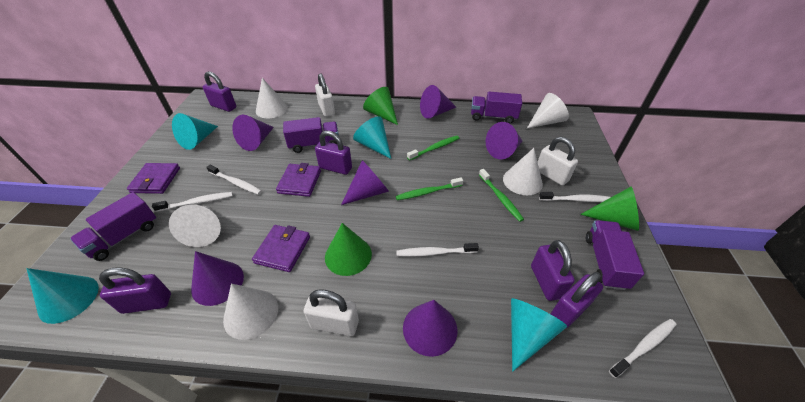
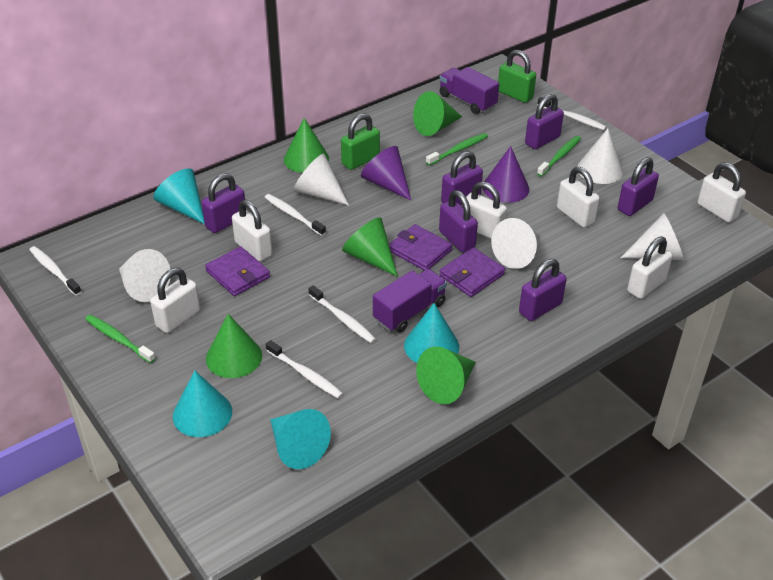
green cone: 3 -> 5
green padlock: 0 -> 2
purple cone: 6 -> 2
purple padlock: 5 -> 6
purple truck: 4 -> 2
white padlock: 3 -> 6

